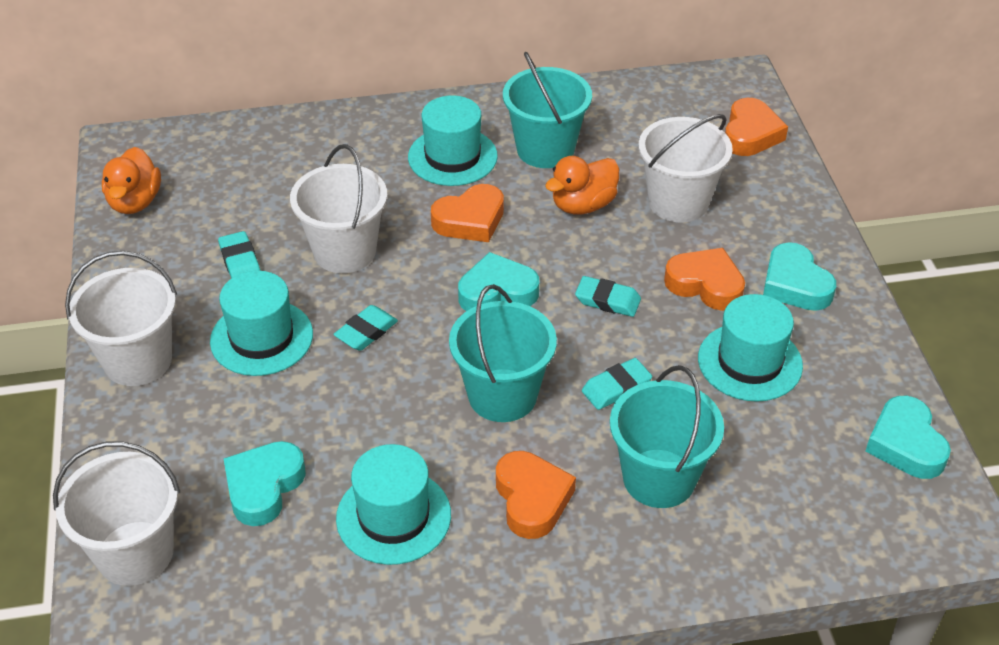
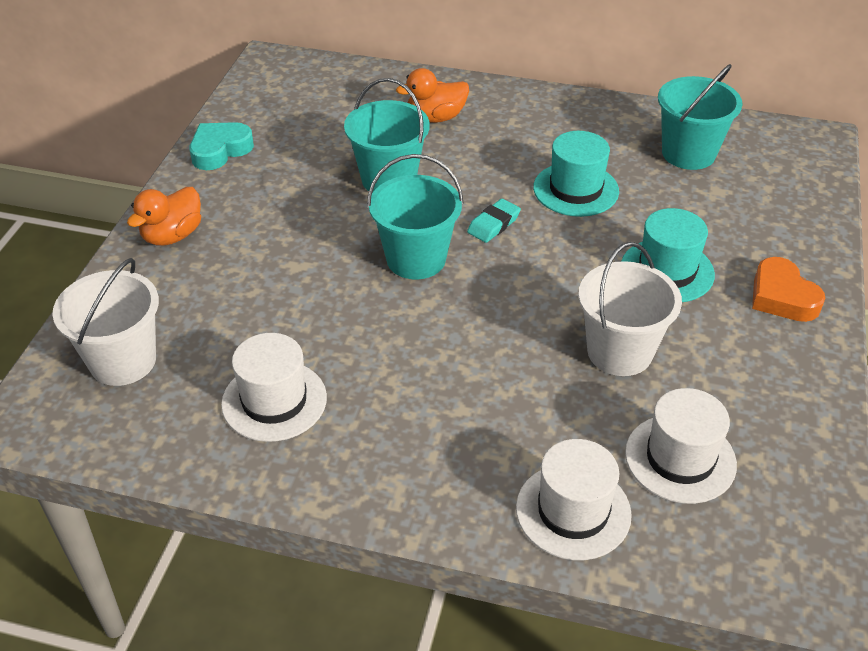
orange heart: 4 -> 1
turquoise eraser: 4 -> 1
turquoise hat: 4 -> 2
turquoise heart: 4 -> 1
white bucket: 4 -> 2
white hat: 0 -> 3

